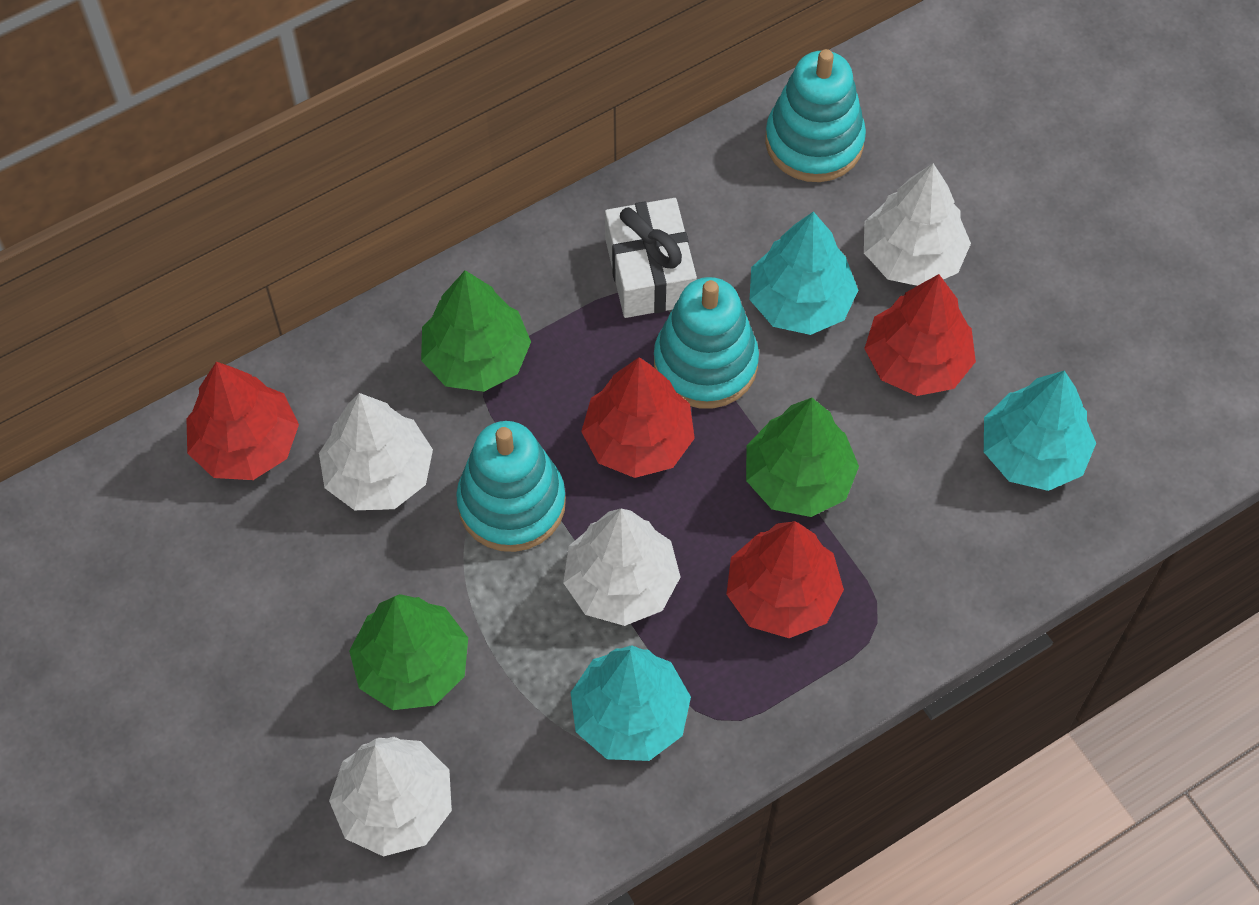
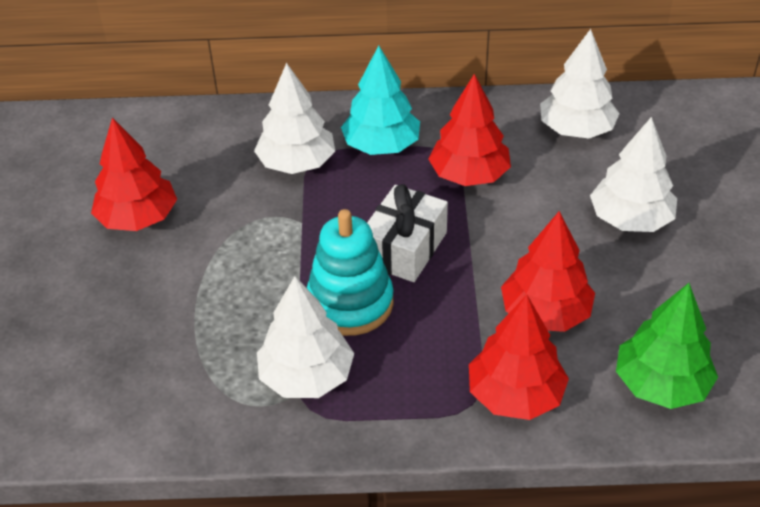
green tree: 3 -> 1
turquoise stacking toy: 3 -> 1
turquoise tree: 3 -> 1

